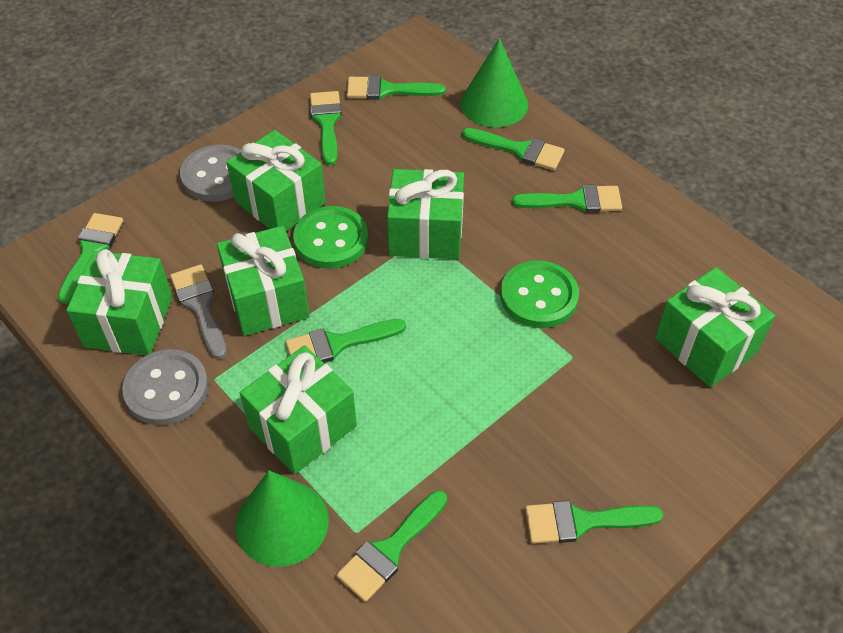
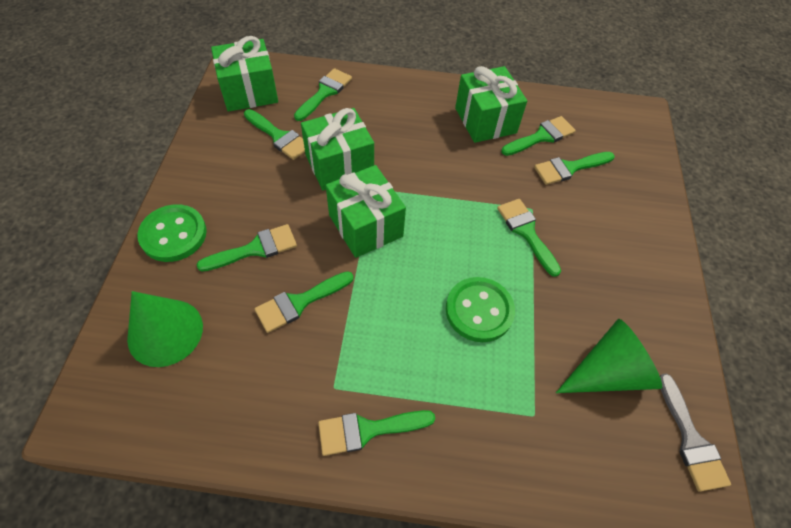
green gift: 6 -> 4
grey button: 2 -> 0

